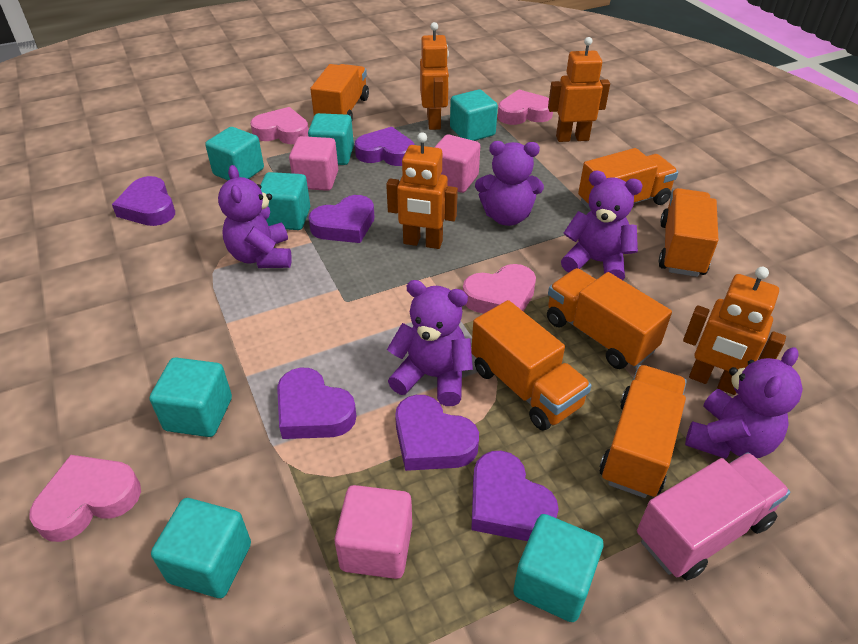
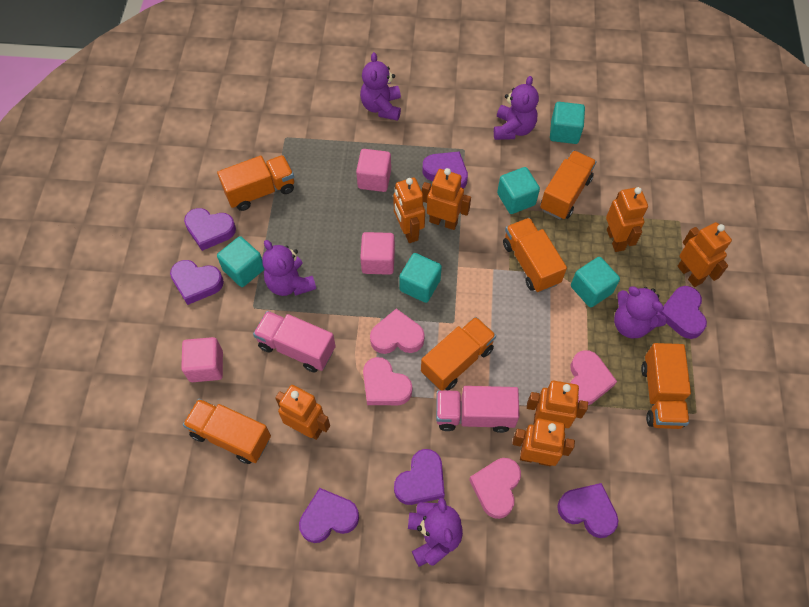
orange robot: 4 -> 7
pink truck: 1 -> 2
purple heart: 6 -> 7
turquoise cube: 7 -> 5

